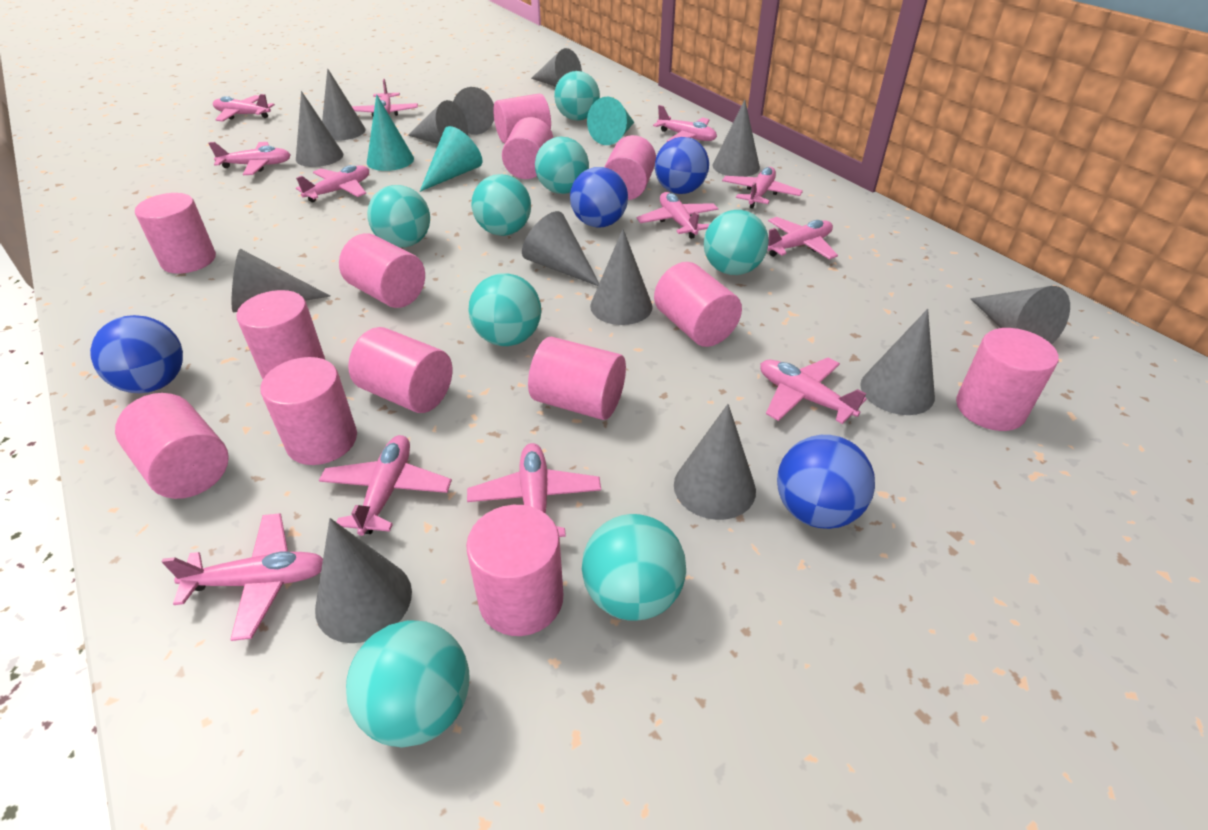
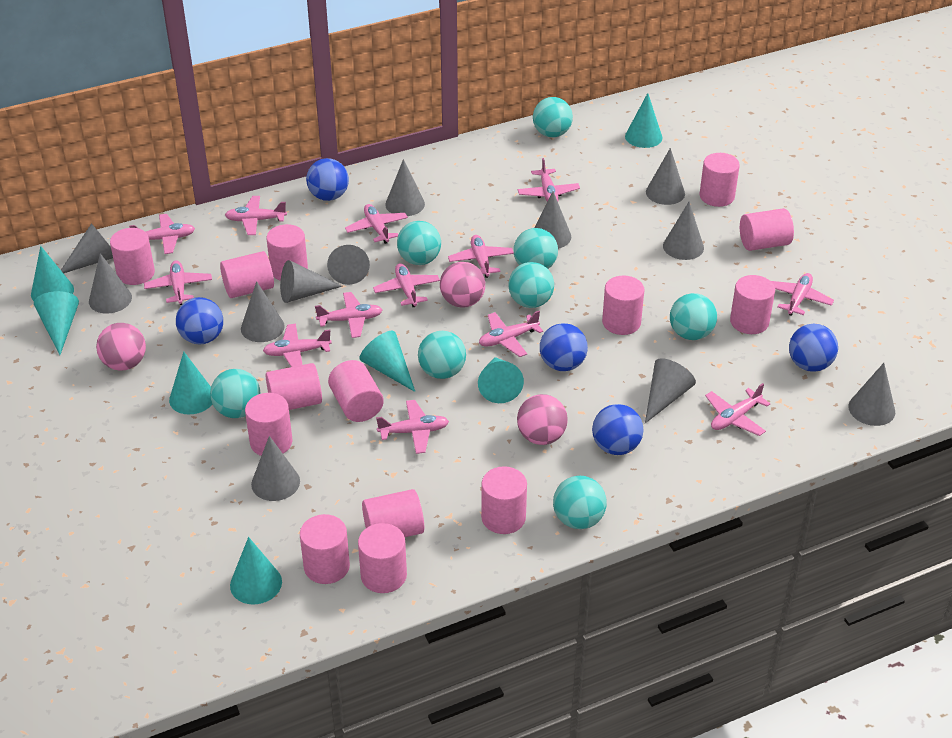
blue ball: 4 -> 5
grey cone: 13 -> 12
pink ball: 0 -> 3
pink cylinder: 13 -> 14
pink plane: 12 -> 13
turquoise cone: 3 -> 7

